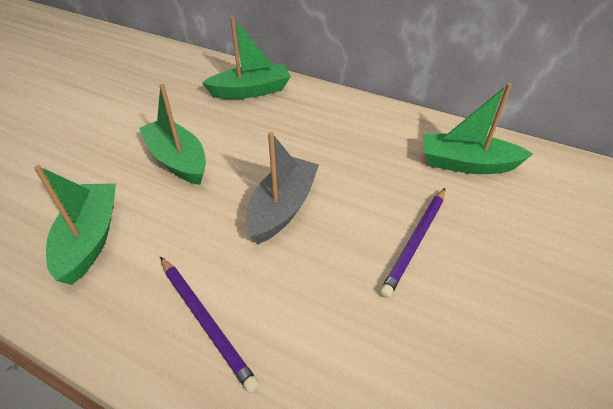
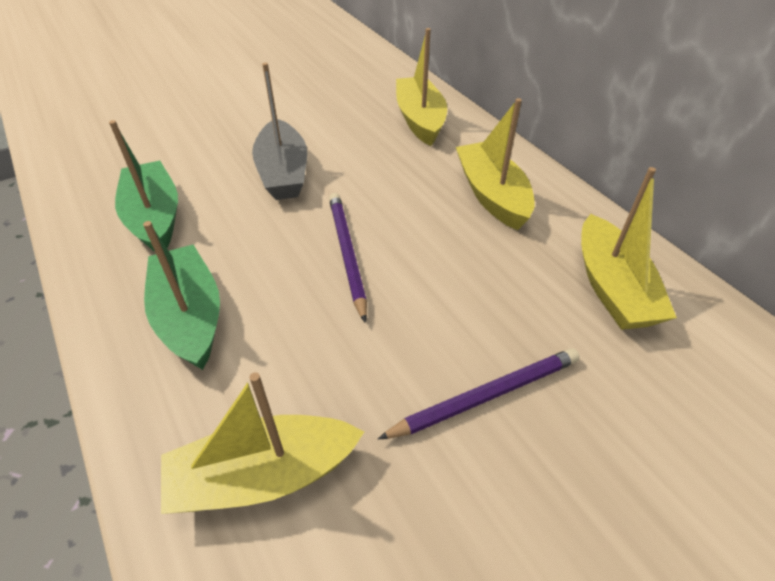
green boat: 4 -> 2
yellow boat: 0 -> 4

